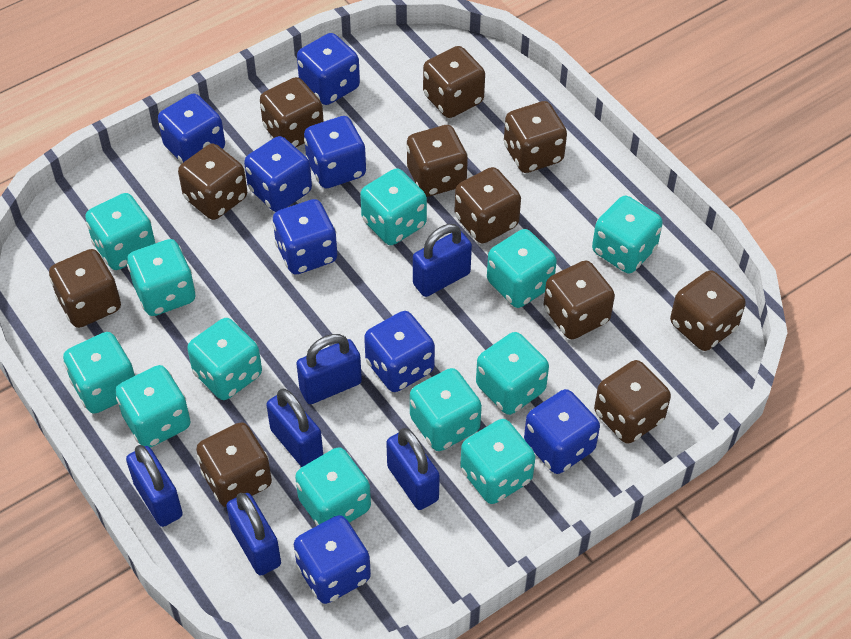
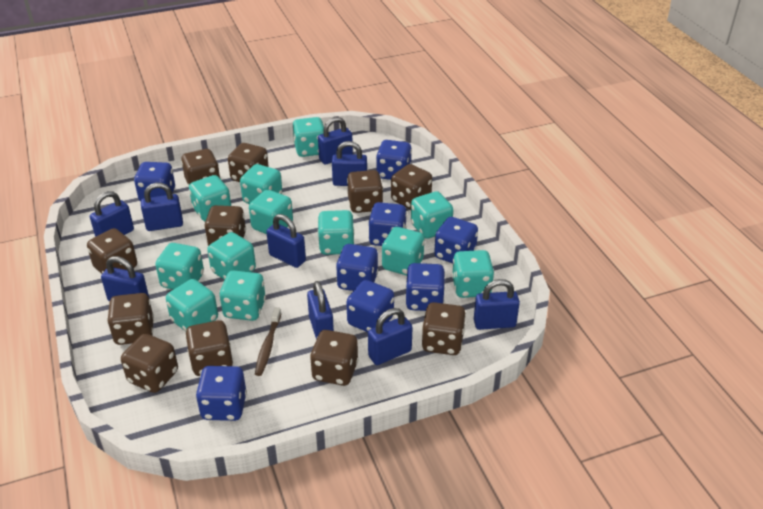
blue padlock: 6 -> 9
brown toothbrush: 0 -> 1

